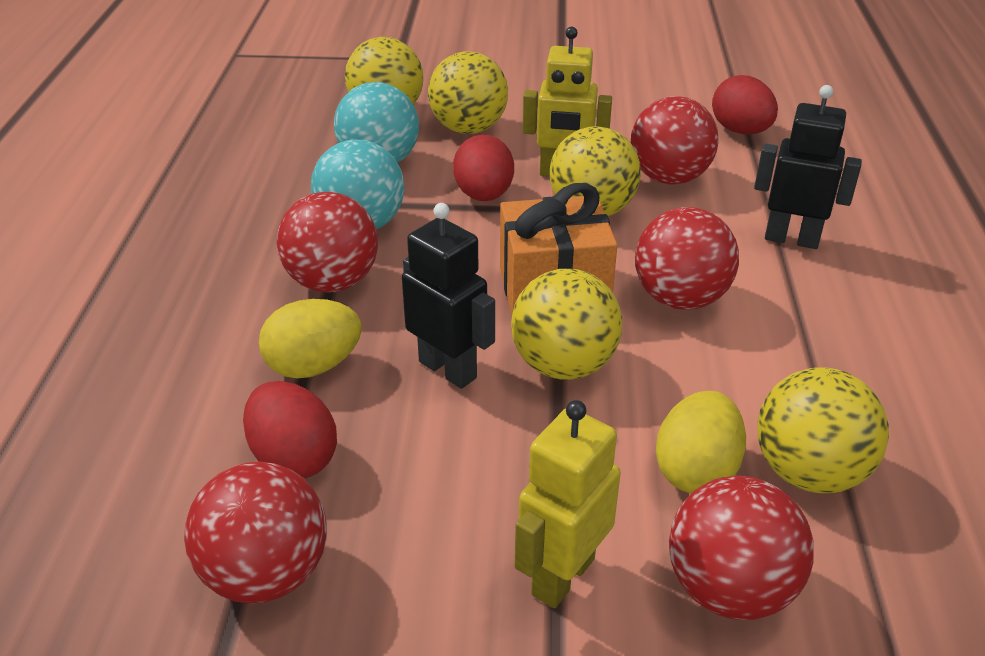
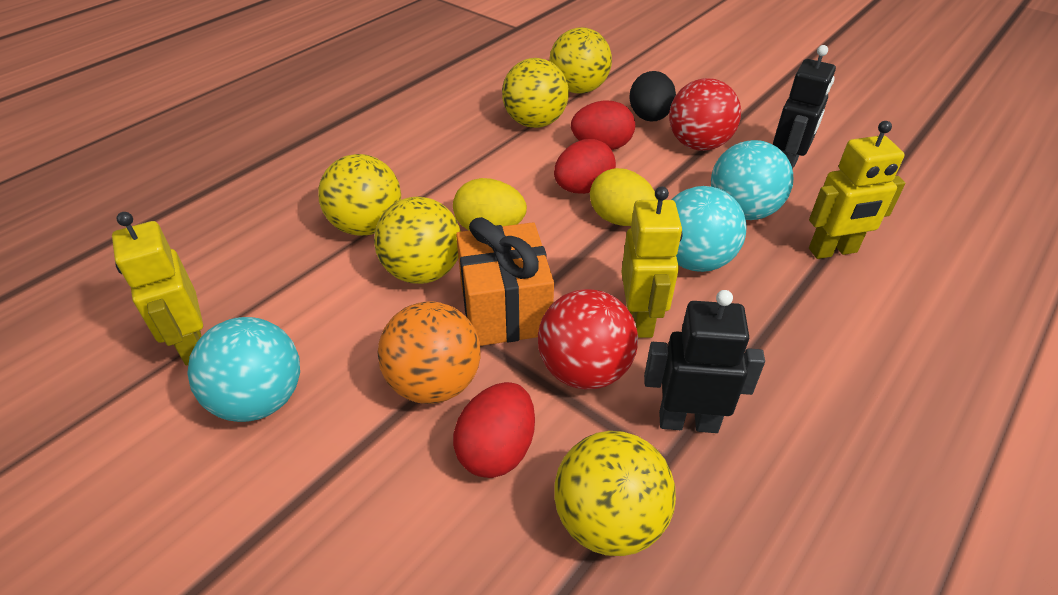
black egg: 0 -> 1
orange ball: 0 -> 1
red ball: 5 -> 2
turquoise ball: 2 -> 3
yellow robot: 2 -> 3

